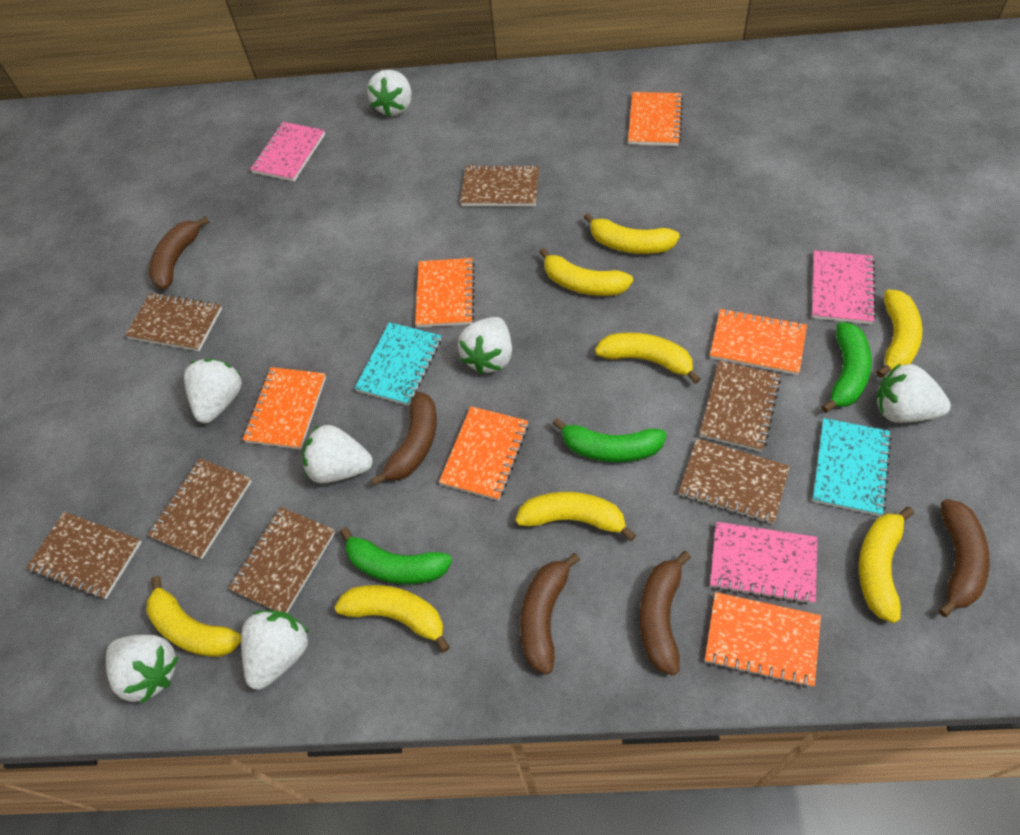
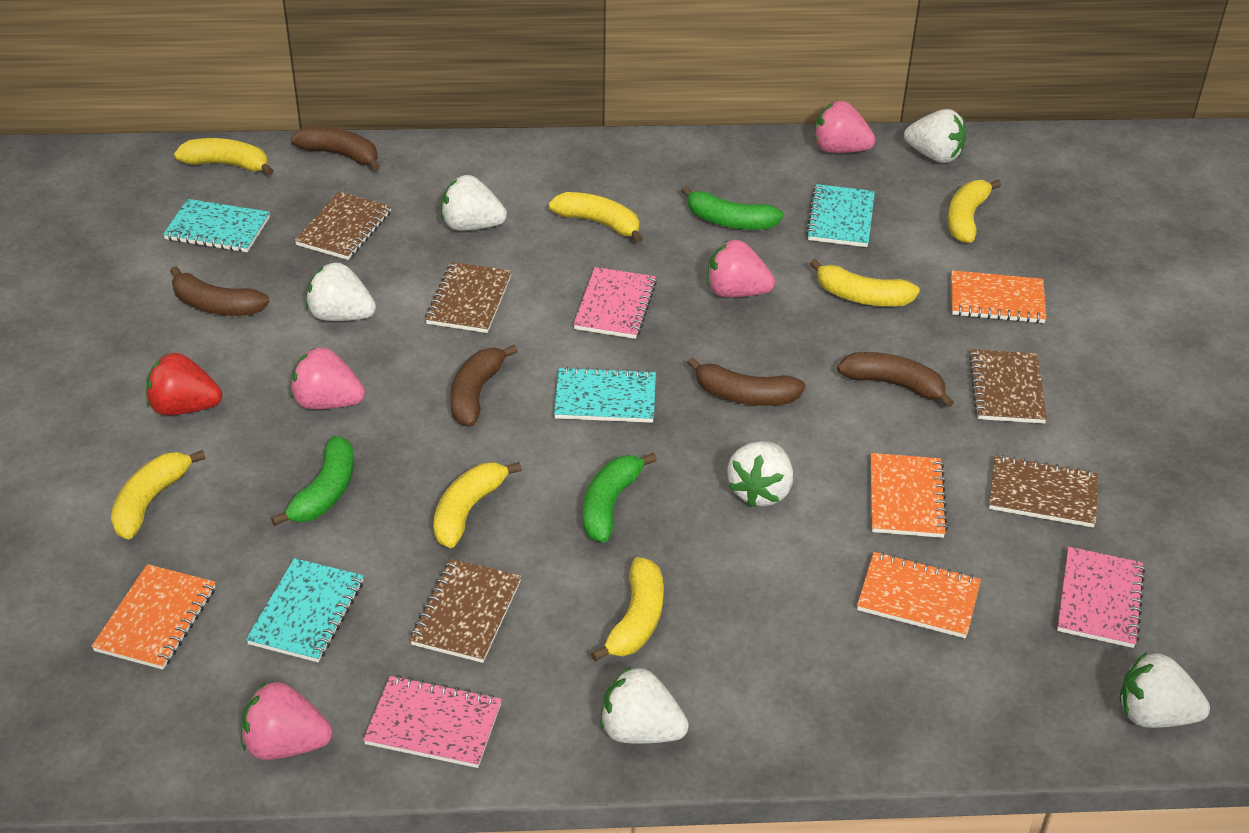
brown notebook: 7 -> 5
orange notebook: 6 -> 4
pink strawberry: 0 -> 4
red strawberry: 0 -> 1
turquoise notebook: 2 -> 4
white strawberry: 7 -> 6
yellow banana: 8 -> 7

